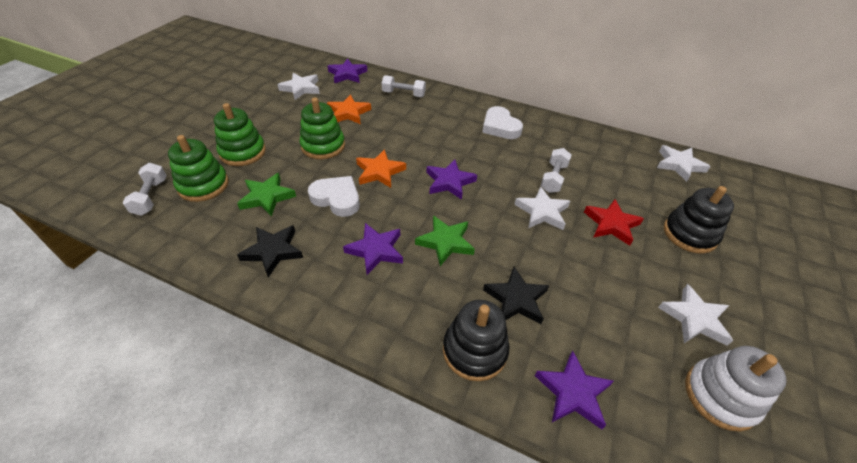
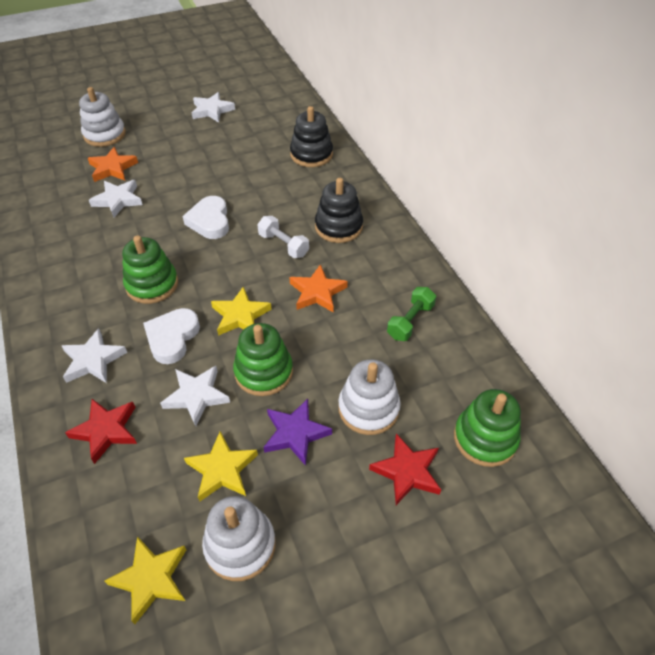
black star: 2 -> 0
green dumbbell: 0 -> 1
green star: 2 -> 0
purple star: 4 -> 1
red star: 1 -> 2
white dumbbell: 3 -> 1
white stacking toy: 1 -> 3
yellow star: 0 -> 3

